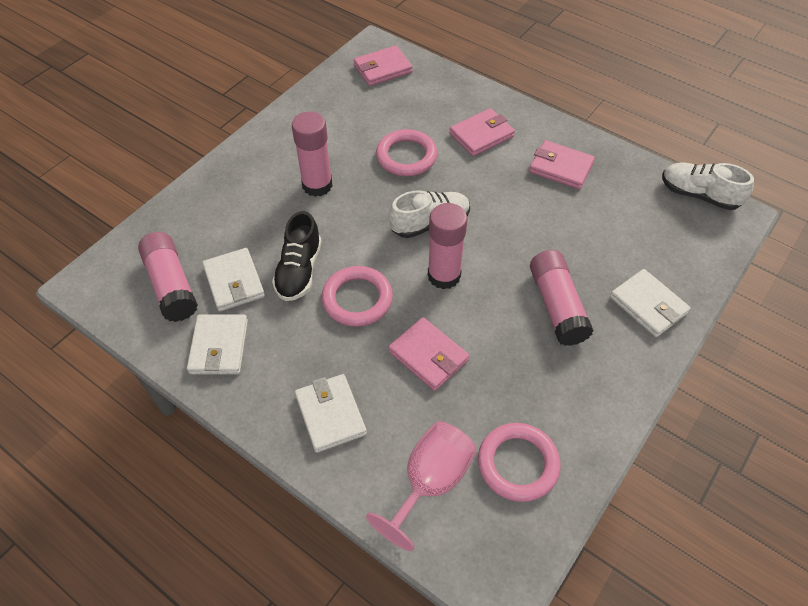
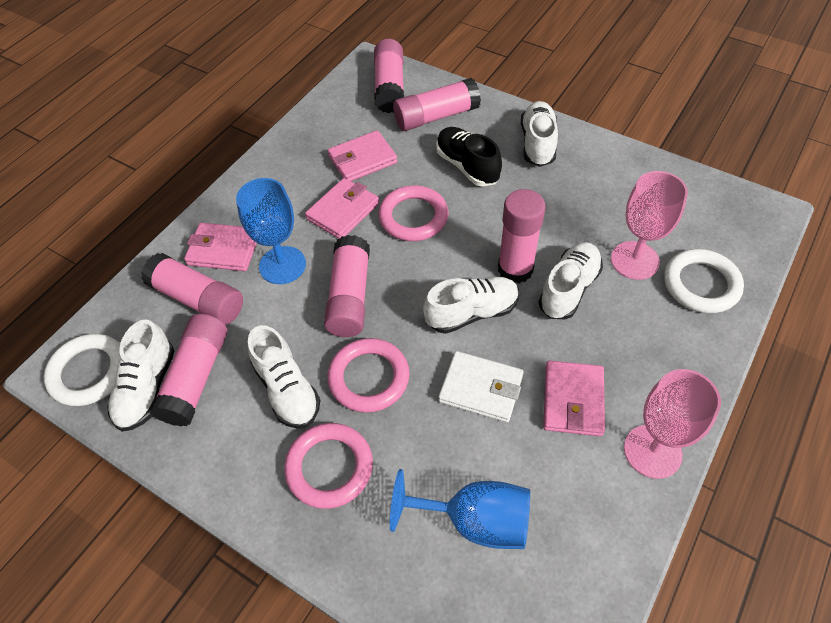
blue goblet: 0 -> 2
pink glue stick: 4 -> 6
pink goblet: 1 -> 2
white ring: 0 -> 2
white shoe: 2 -> 5
white wallet: 4 -> 1

